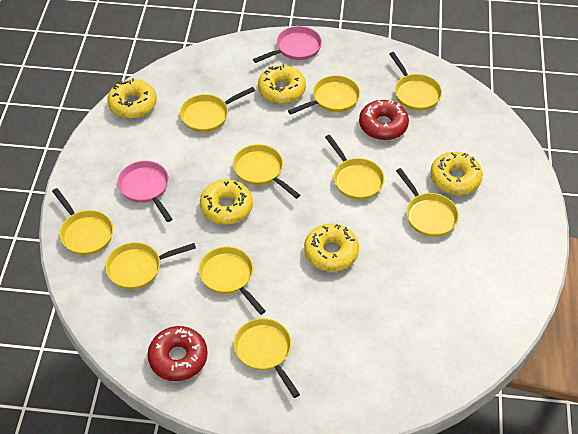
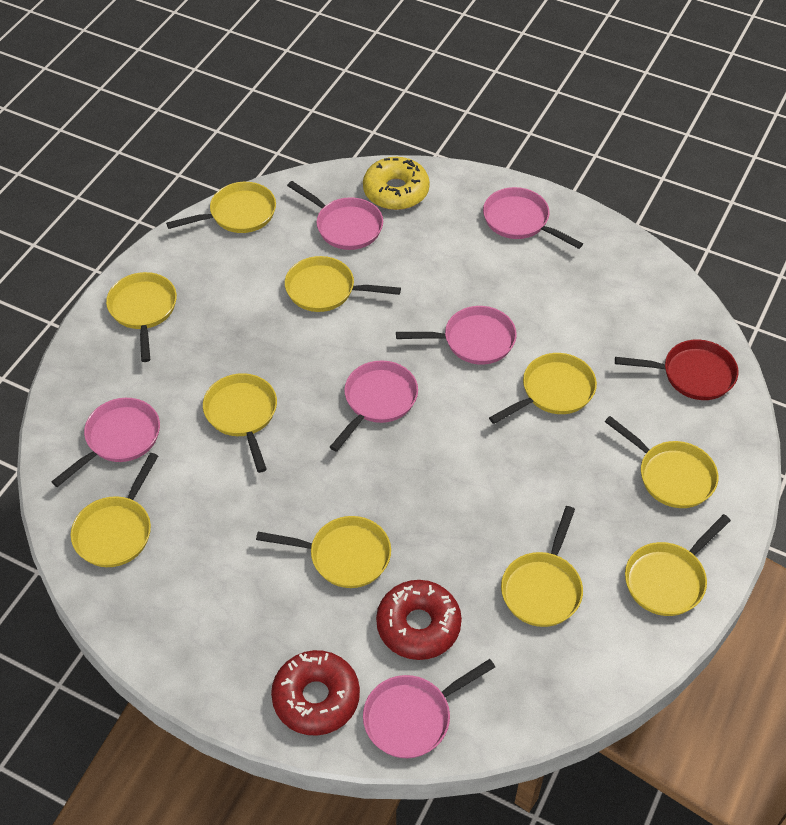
pink pan: 2 -> 6
red pan: 0 -> 1
yellow donut: 5 -> 1

